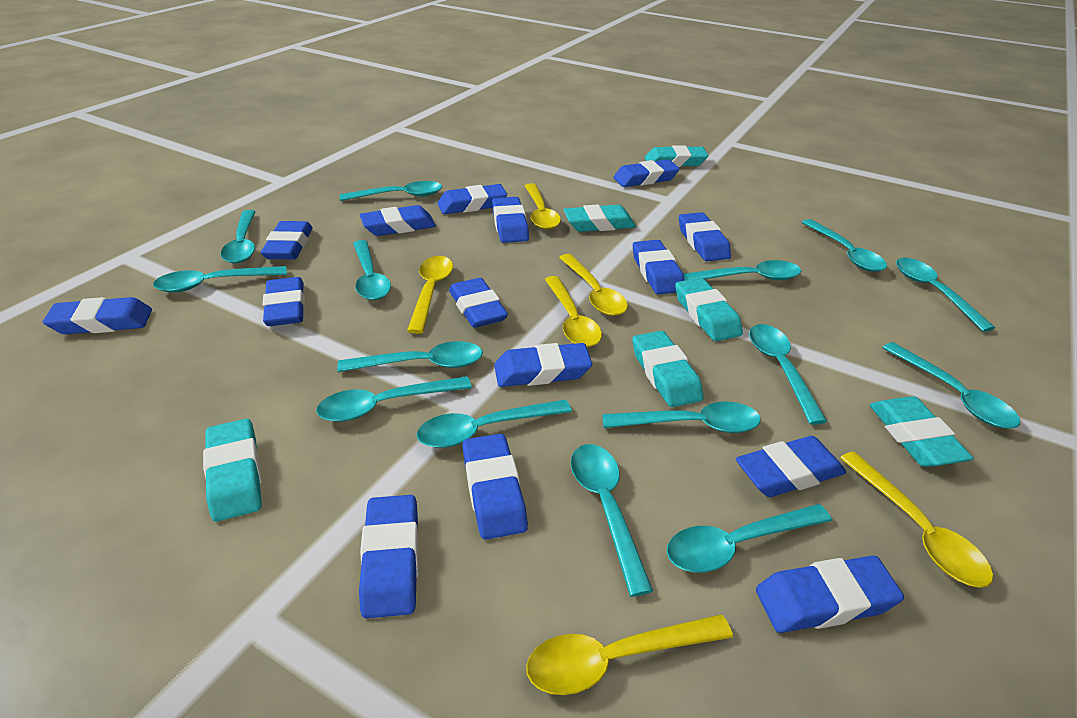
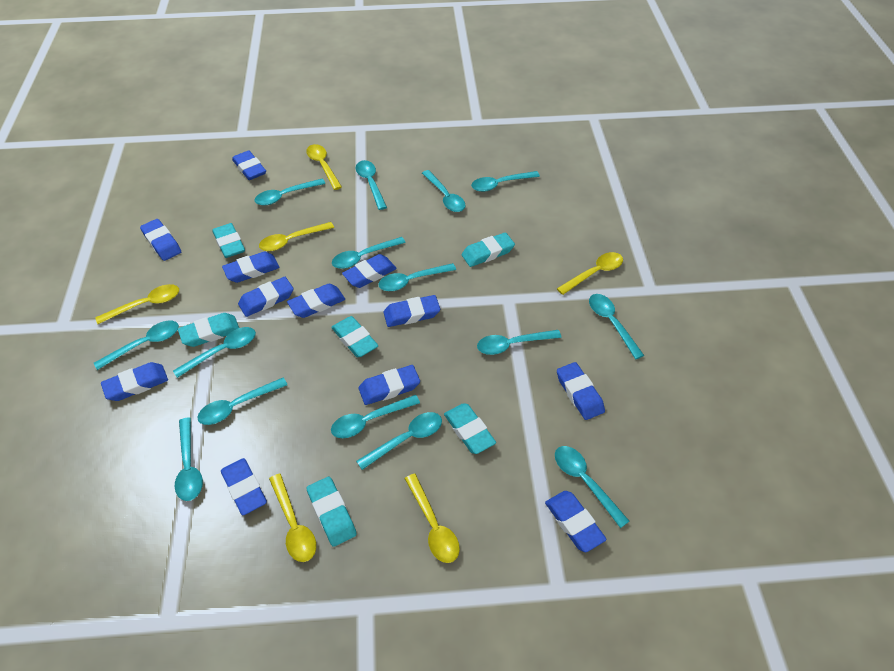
blue eraser: 15 -> 12

